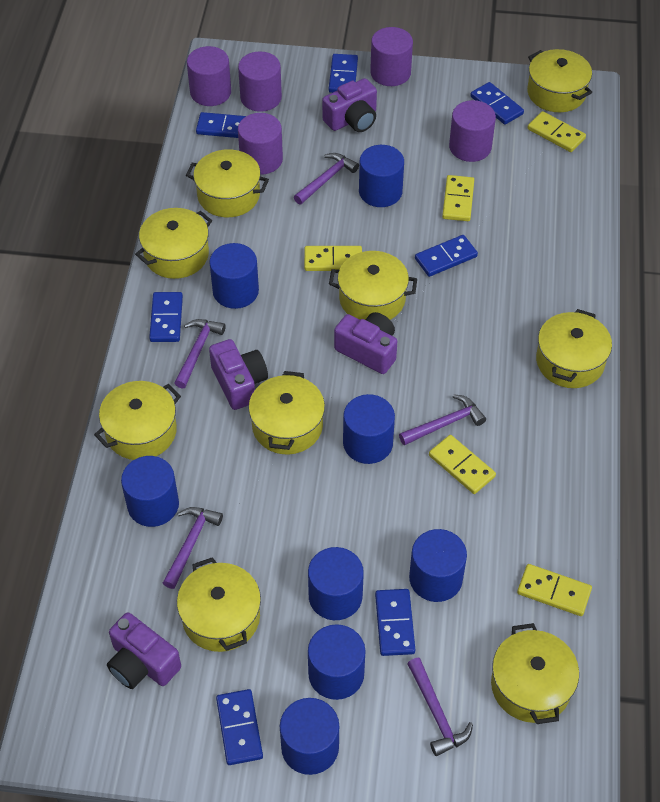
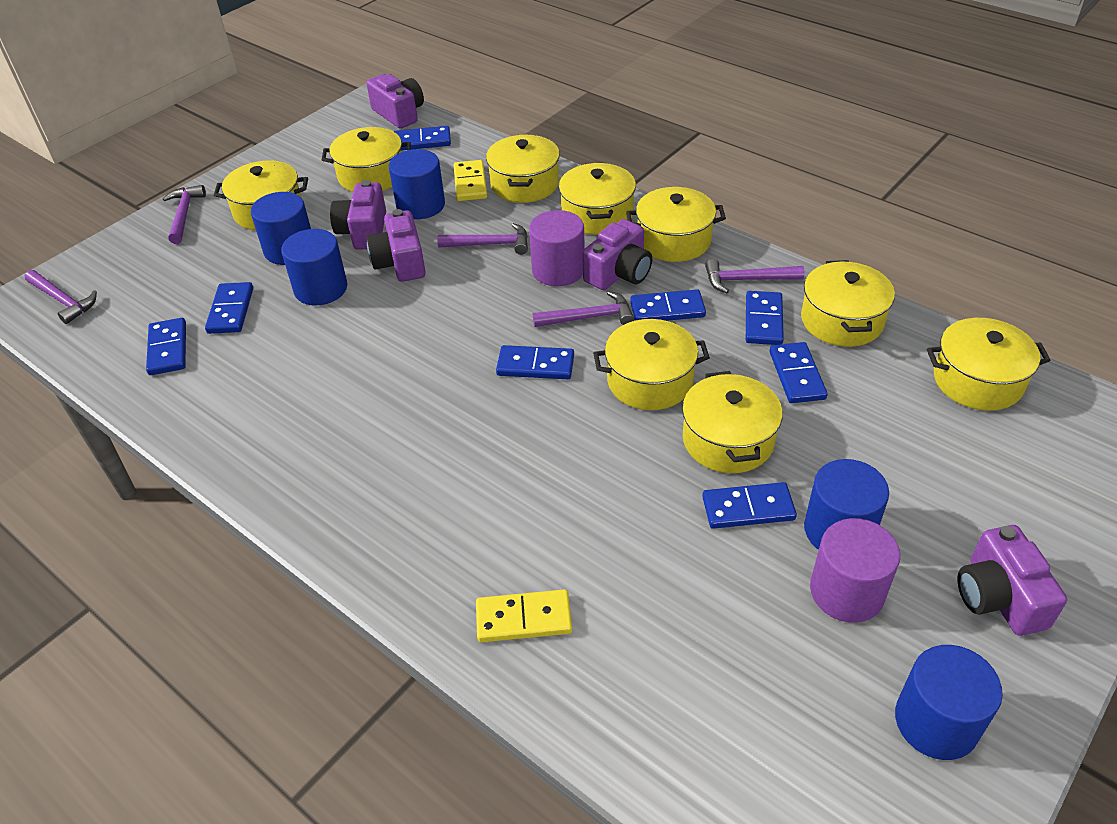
blue cylinder: 8 -> 5
blue domino: 7 -> 8
purple camera: 4 -> 5
purple cylinder: 5 -> 2
yellow domino: 5 -> 2

